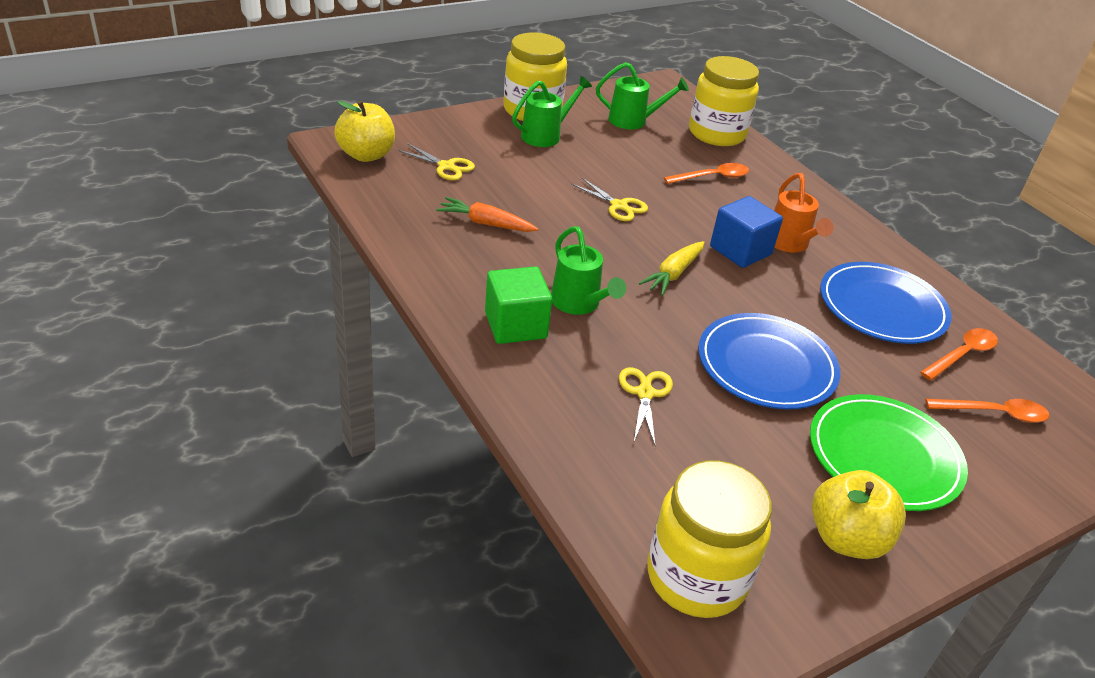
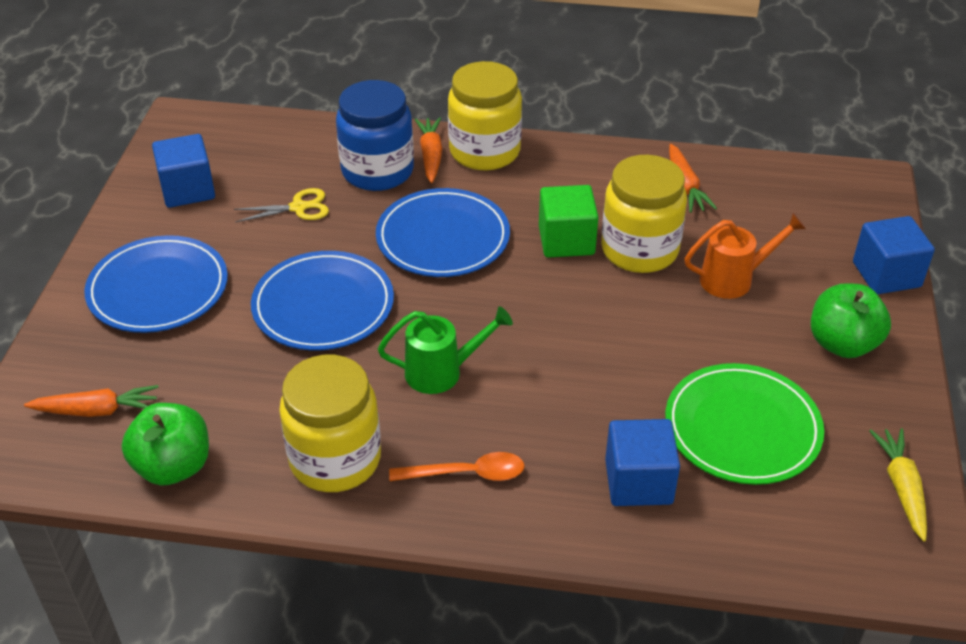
blue cube: 1 -> 3
blue jar: 0 -> 1
blue plate: 2 -> 3
green apple: 0 -> 2
green watering can: 3 -> 1
orange carrot: 1 -> 3
orange spoon: 3 -> 1
yellow apple: 2 -> 0
yellow scissors: 3 -> 1

